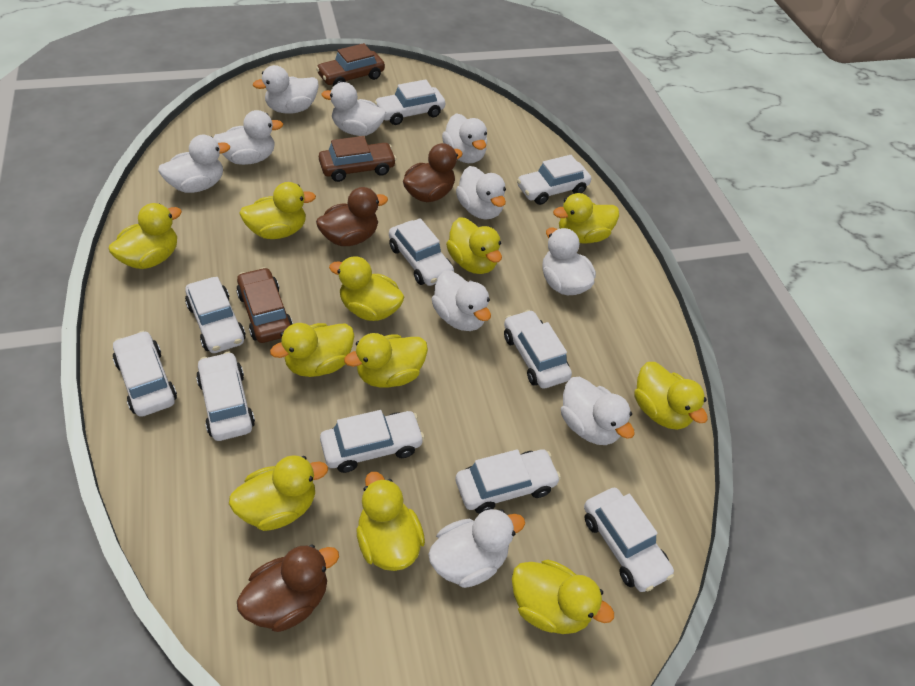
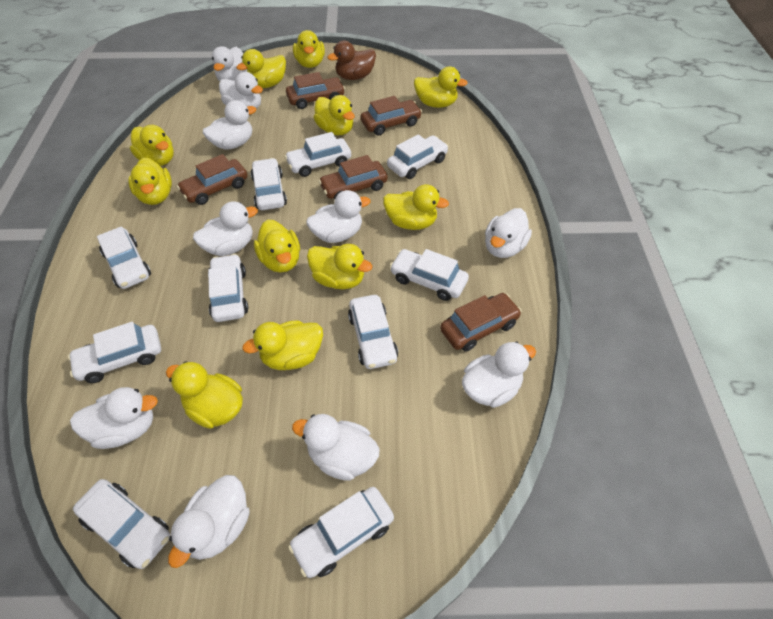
brown car: 3 -> 5
brown duck: 3 -> 1

